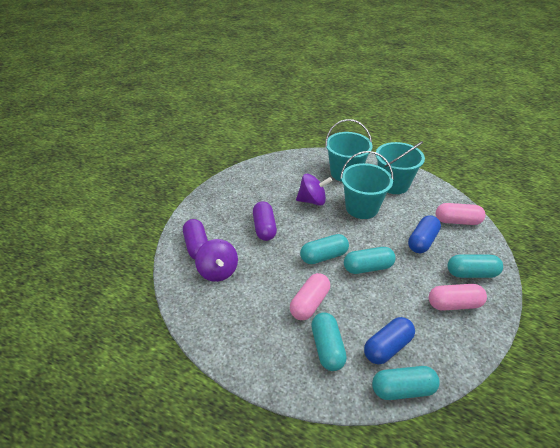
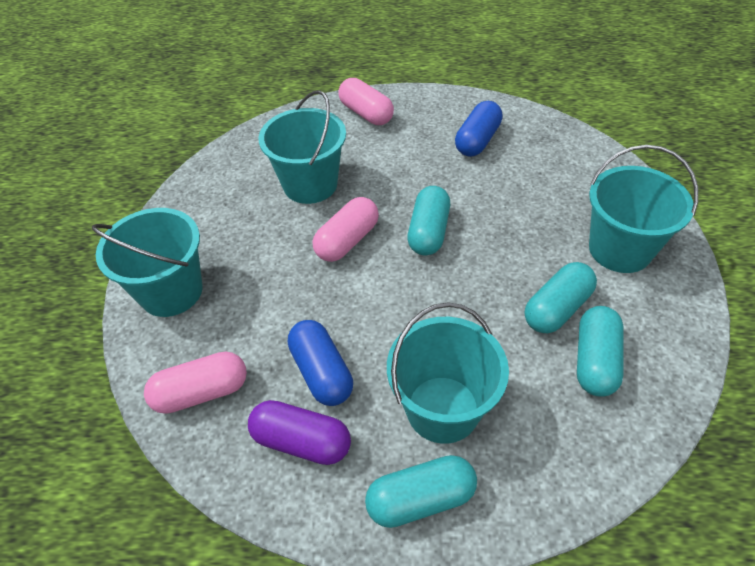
purple capsule: 2 -> 1
purple spinning top: 2 -> 0
turquoise bucket: 3 -> 4
turquoise capsule: 5 -> 4

